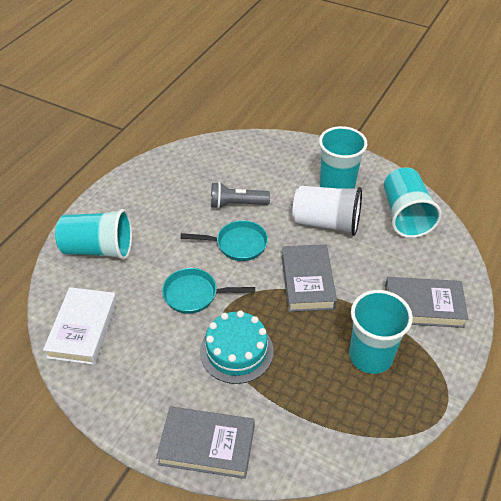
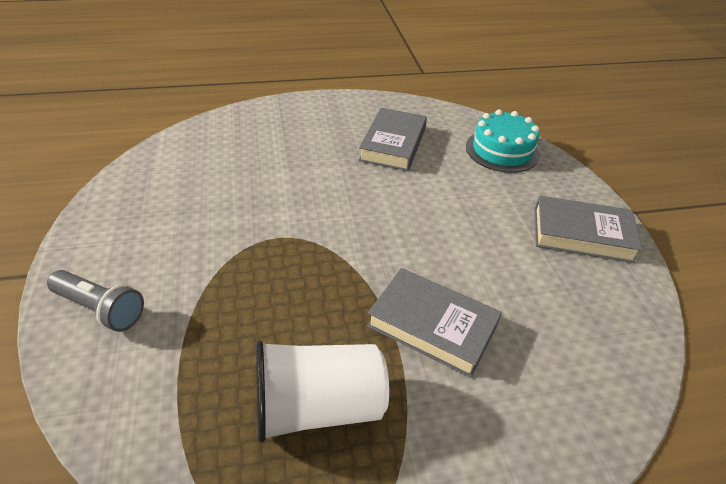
turquoise cup: 4 -> 0
turquoise pan: 2 -> 0
white book: 1 -> 0

